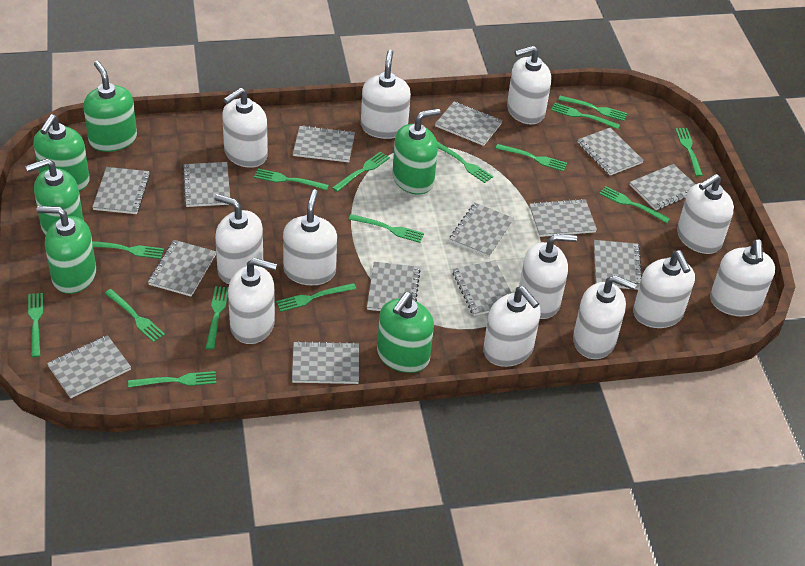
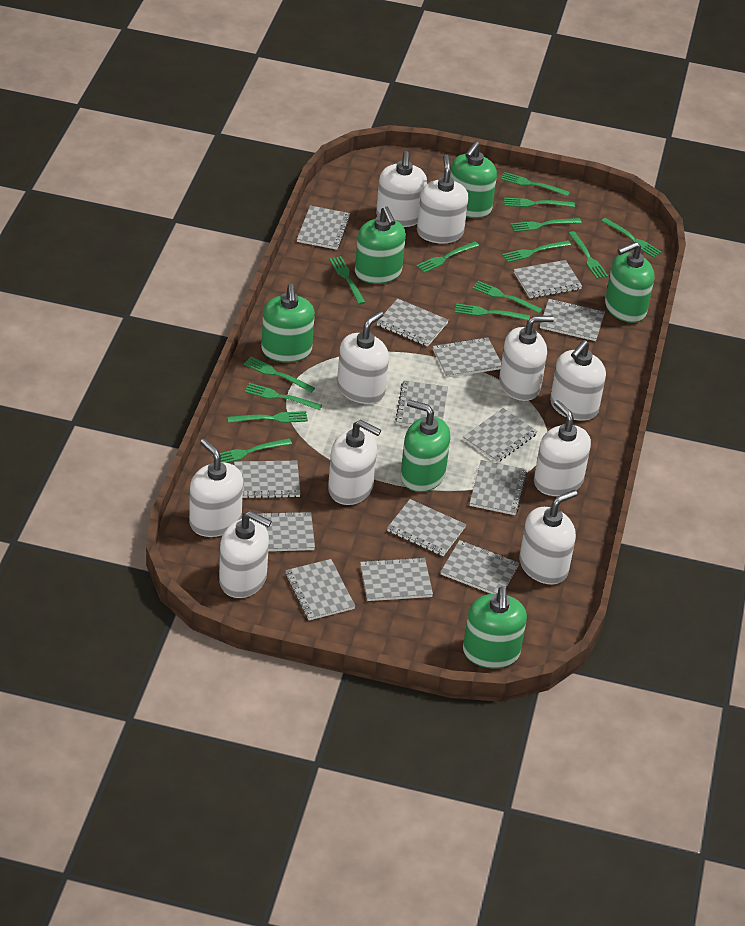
green fork: 15 -> 14
white soap dispenser: 12 -> 10

